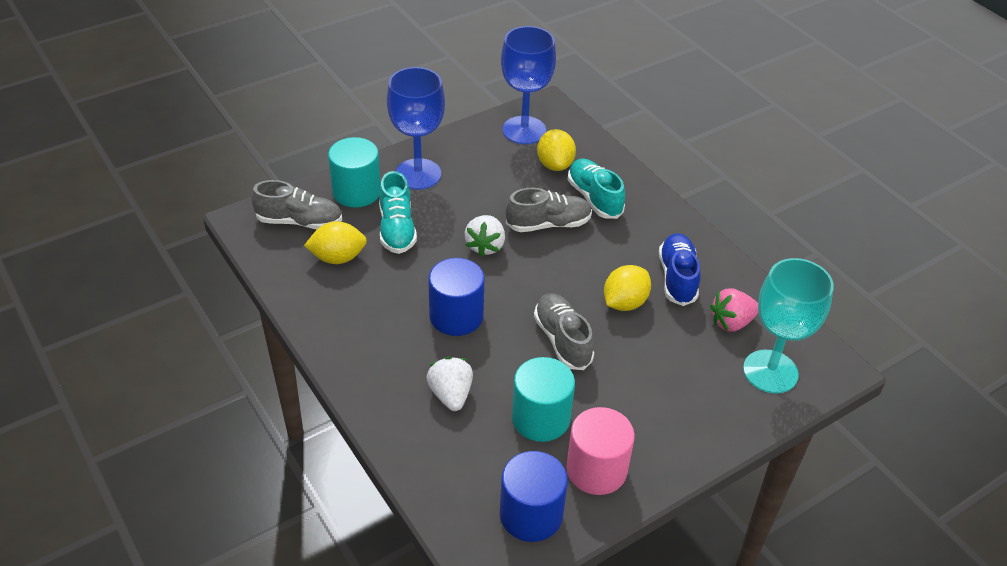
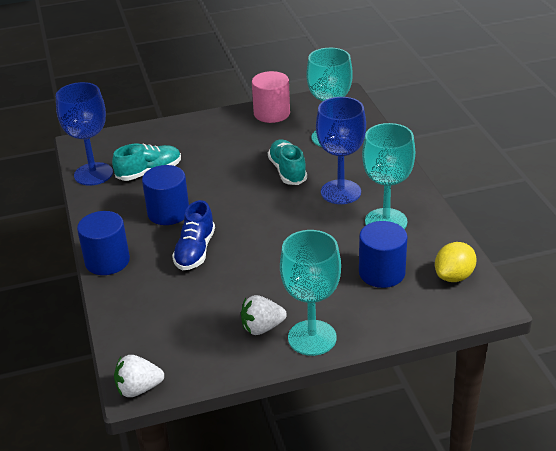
blue cylinder: 2 -> 3
grey shoe: 3 -> 0
pink strawberry: 1 -> 0
turquoise cylinder: 2 -> 0
turquoise goblet: 1 -> 3
yellow lemon: 3 -> 1

